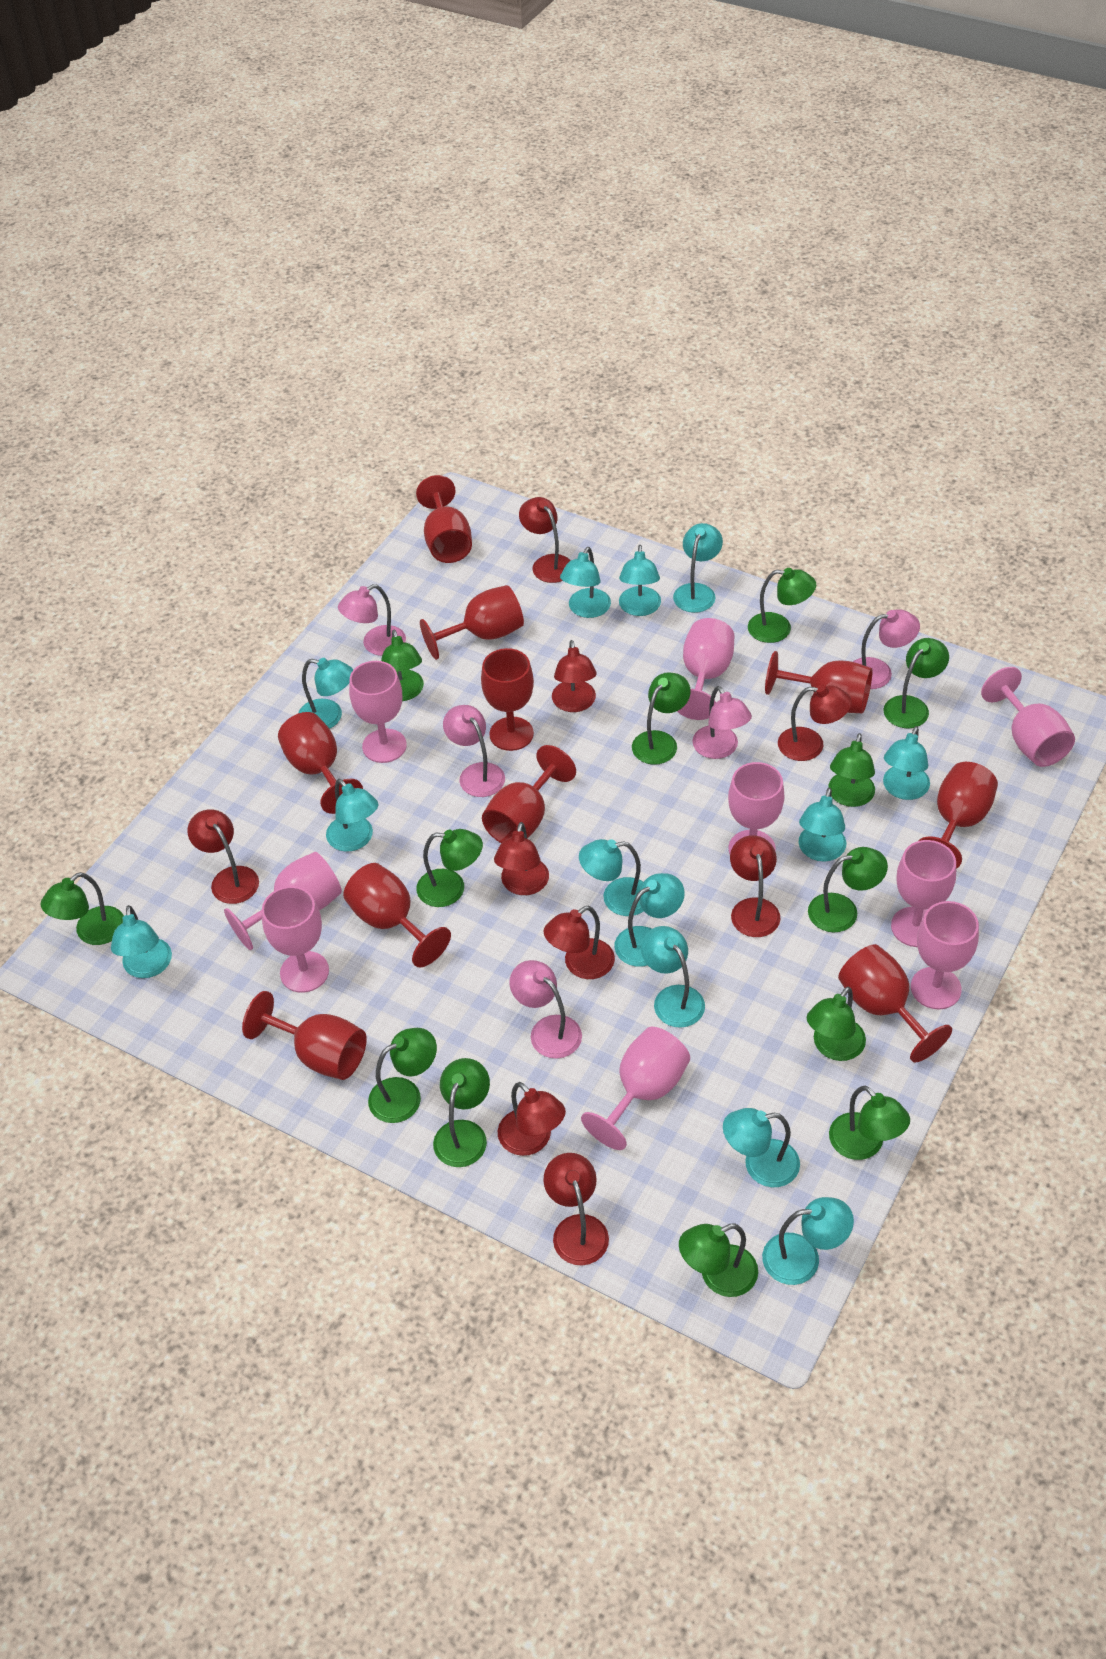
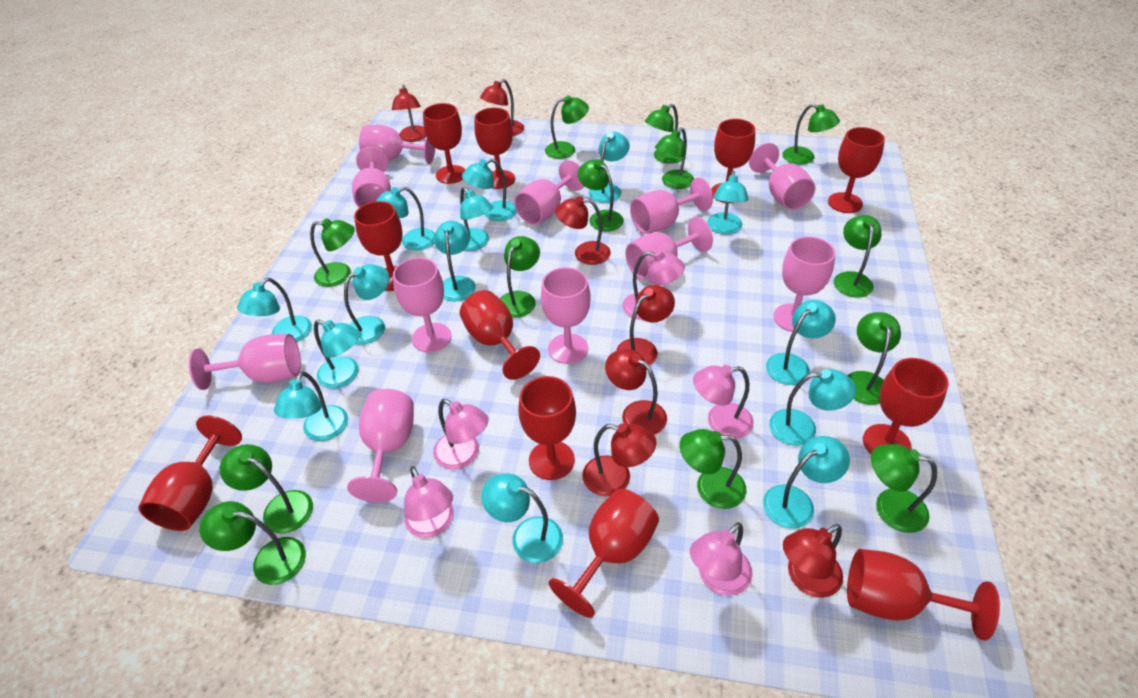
pink goblet: 9 -> 11
red goblet: 10 -> 11
red lamp: 9 -> 7
turquoise lamp: 13 -> 14

